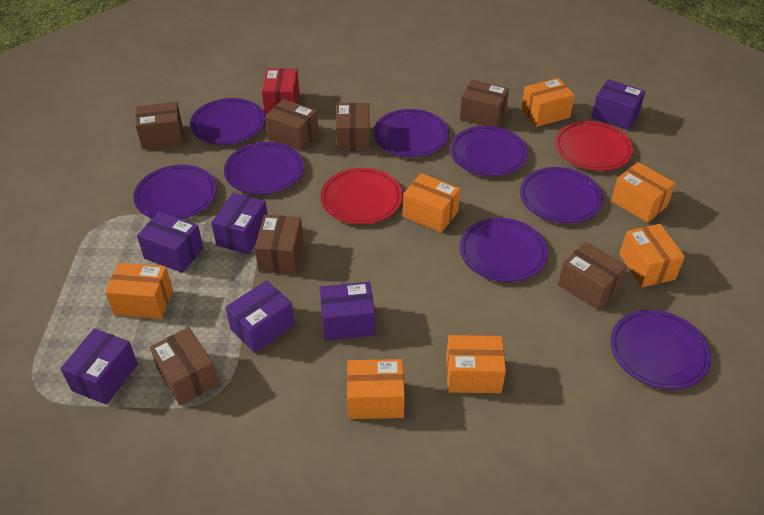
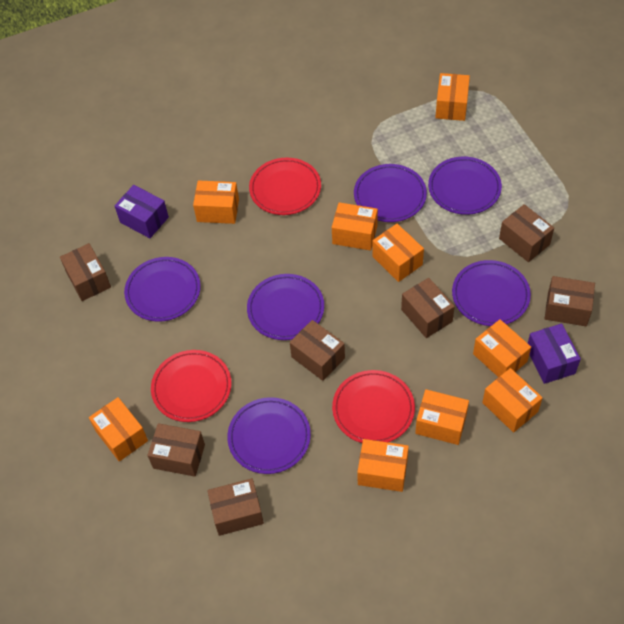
orange box: 7 -> 9
purple box: 6 -> 2
purple plate: 8 -> 6
red box: 1 -> 0
red plate: 2 -> 3

